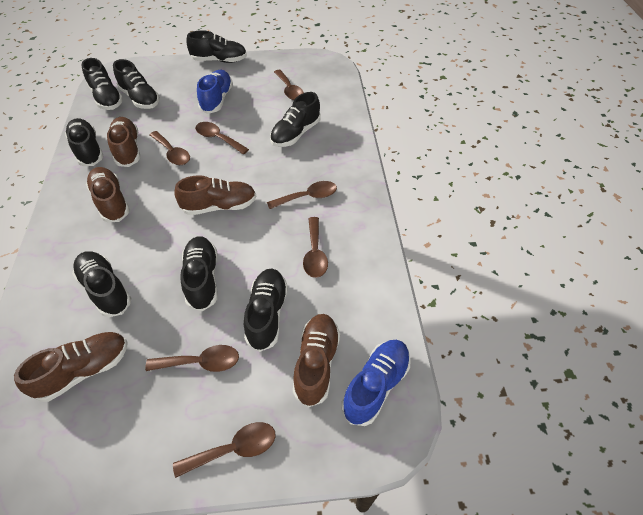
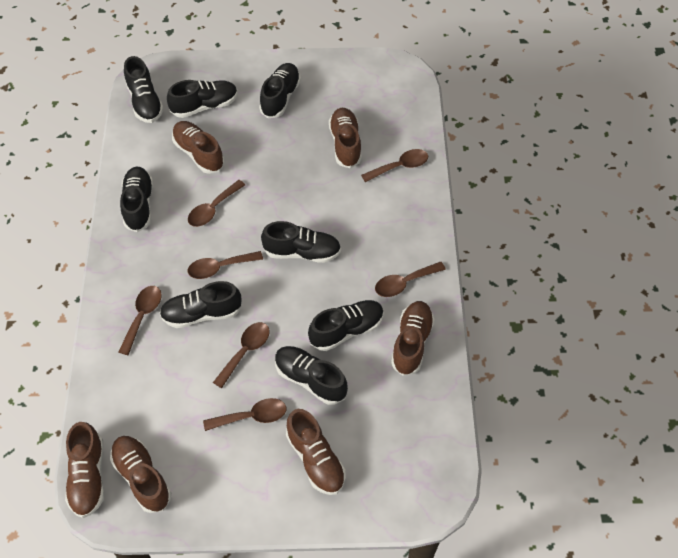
blue shoe: 2 -> 0
brown shoe: 5 -> 6

